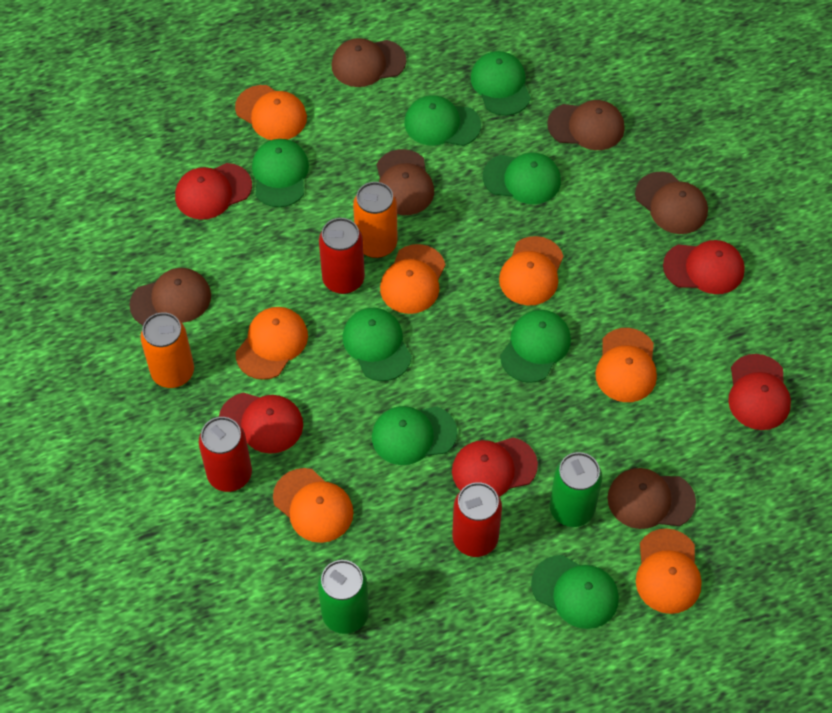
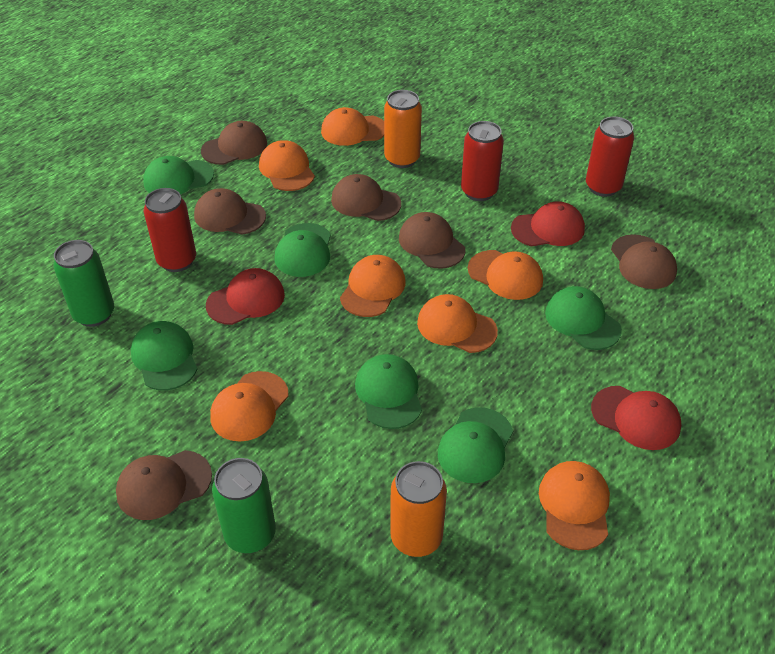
green cap: 8 -> 6
red cap: 5 -> 3

